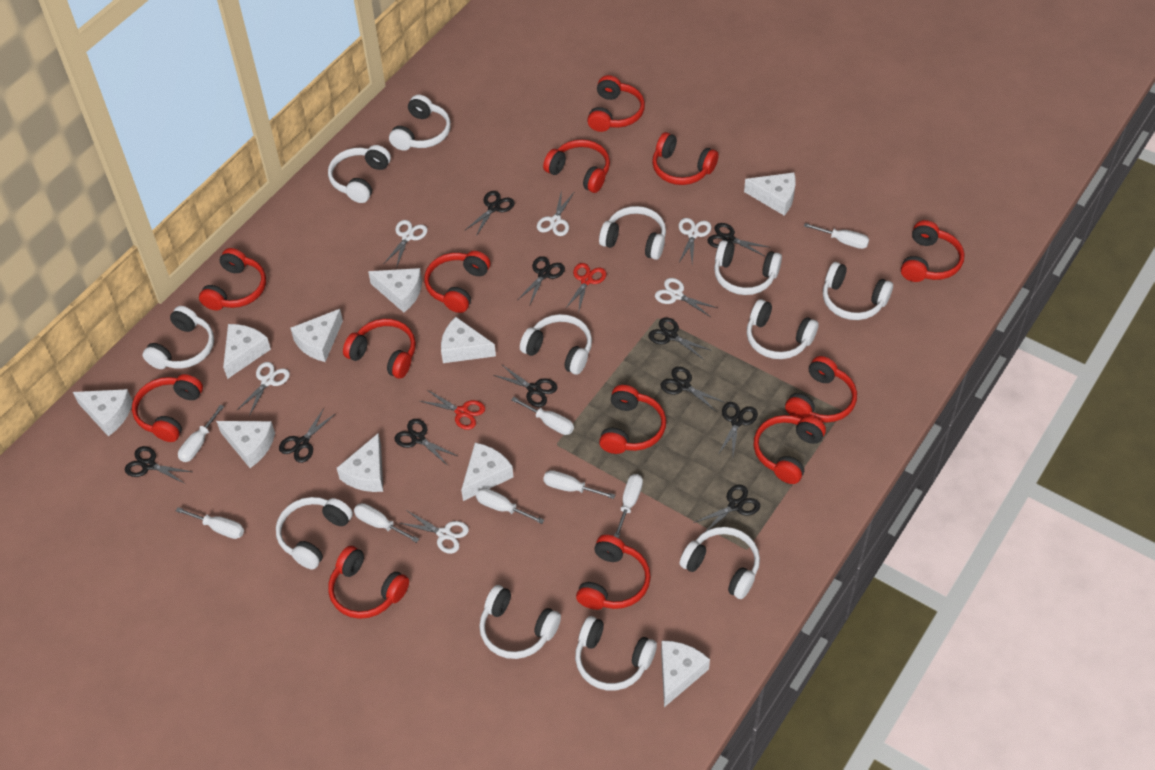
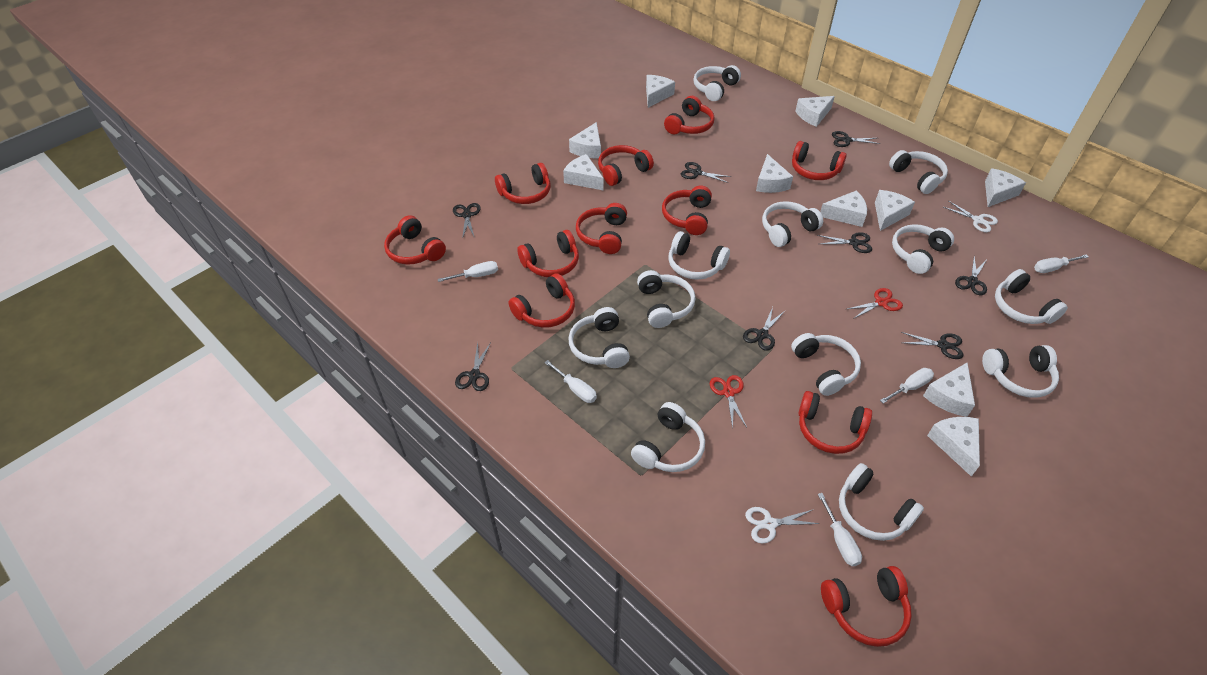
black scissors: 11 -> 8
red headphones: 13 -> 11
white scissors: 6 -> 2
white screwdriver: 8 -> 5

